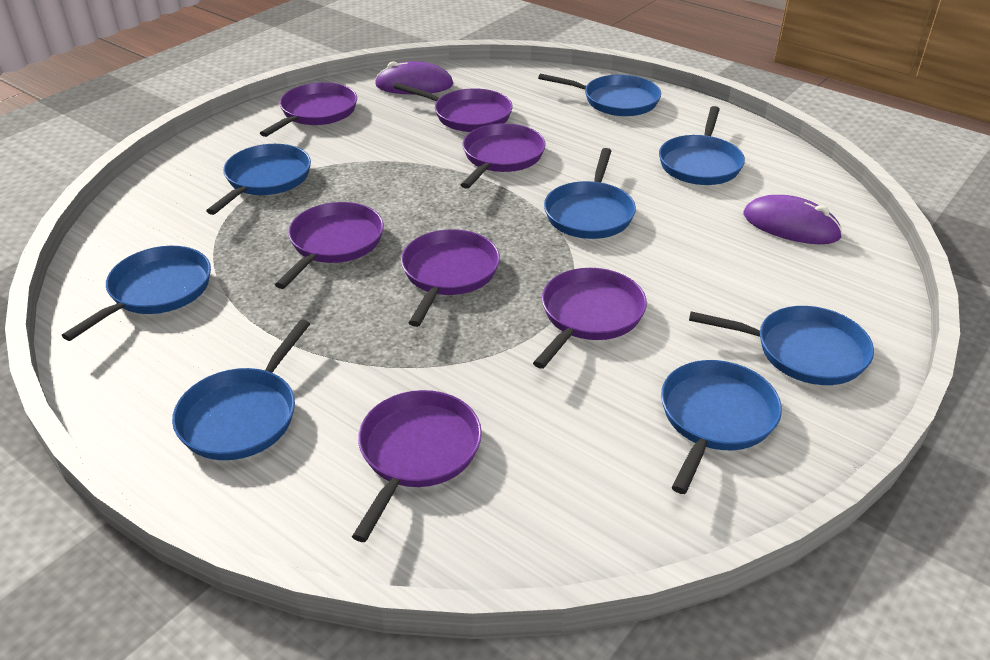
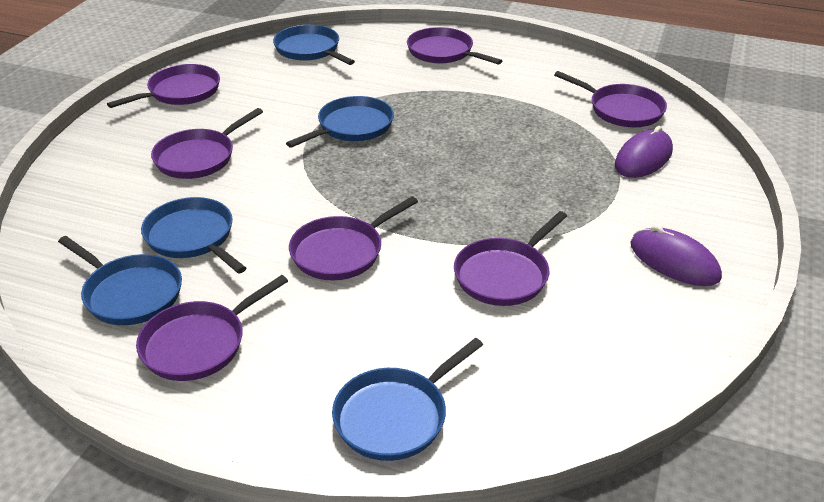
blue pan: 8 -> 5

